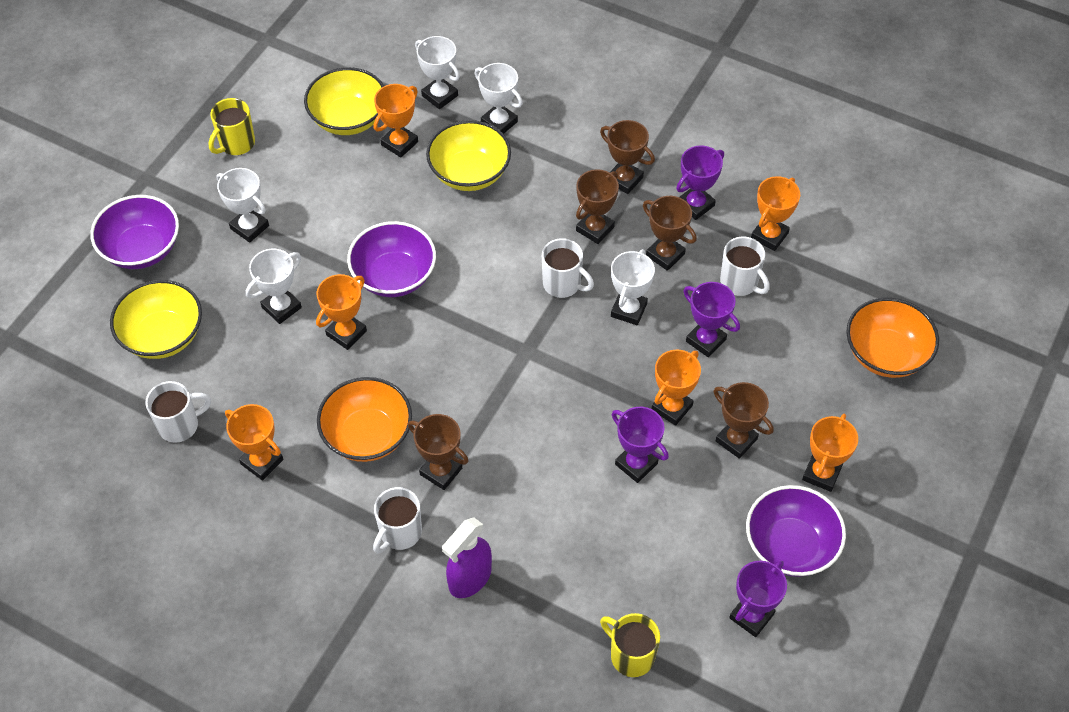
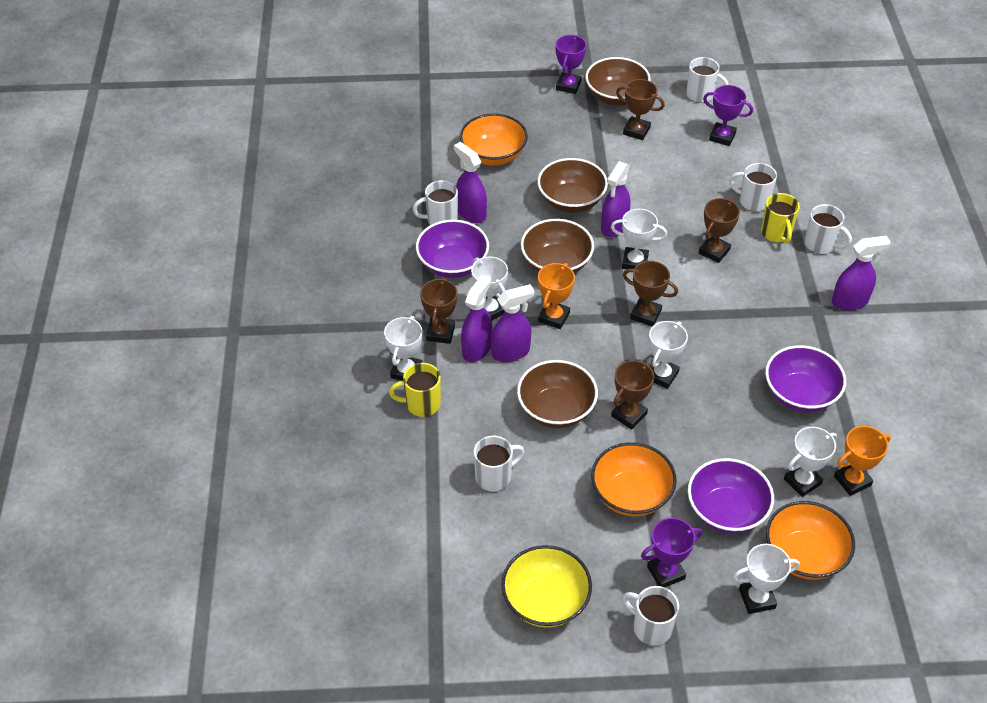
brown bowl: 0 -> 4
orange bowl: 2 -> 3
orange trophy: 6 -> 2
purple spray bottle: 1 -> 5
purple trophy: 4 -> 3
white mug: 4 -> 6
white trophy: 5 -> 6
yellow bowl: 3 -> 1

